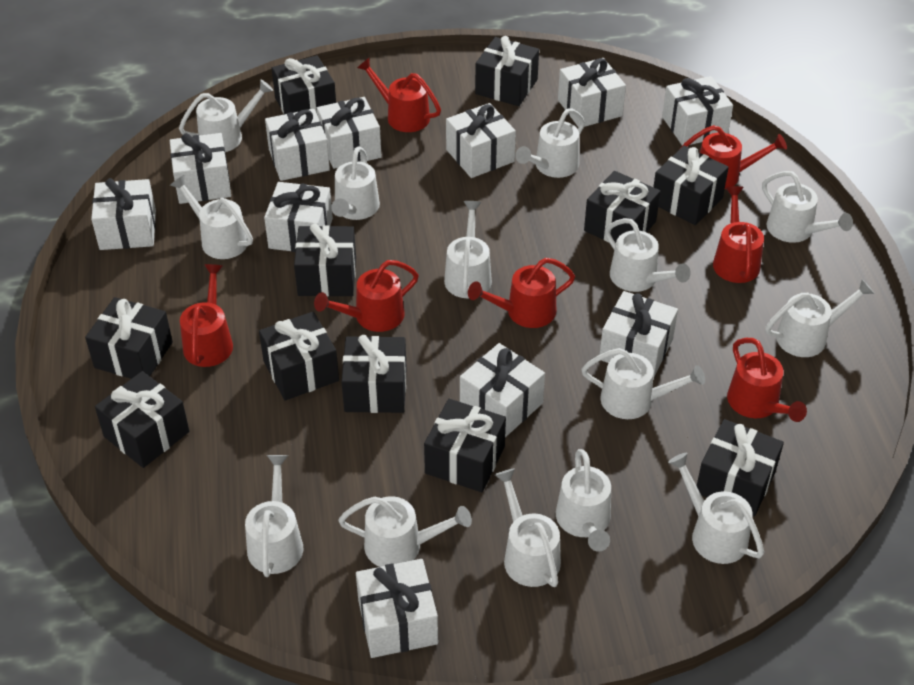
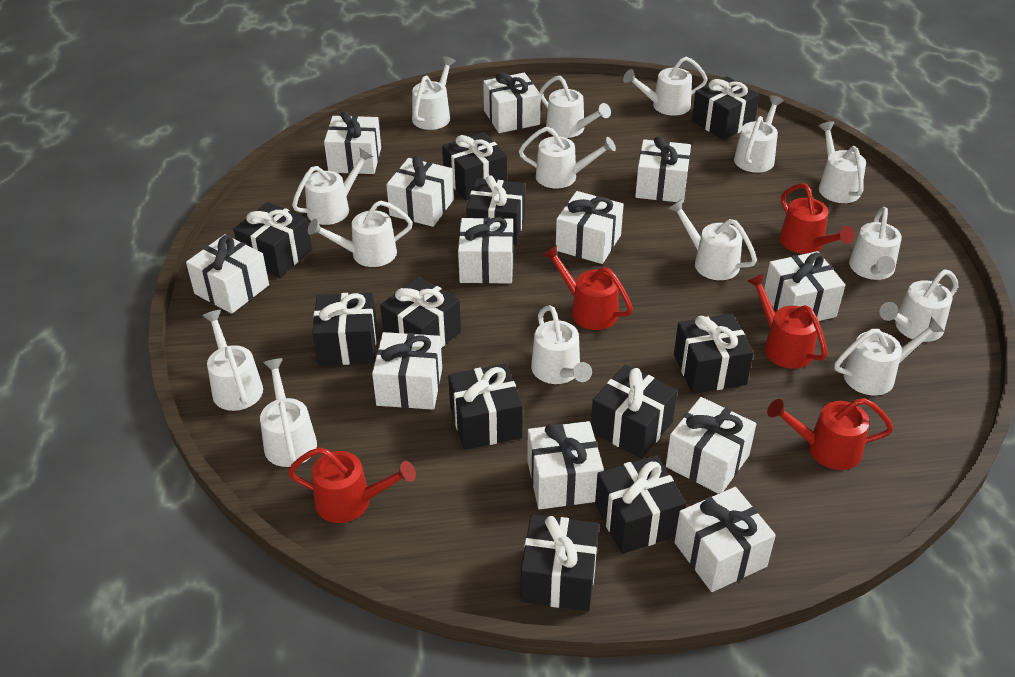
red watering can: 7 -> 5
white gift: 11 -> 12
white watering can: 14 -> 15

